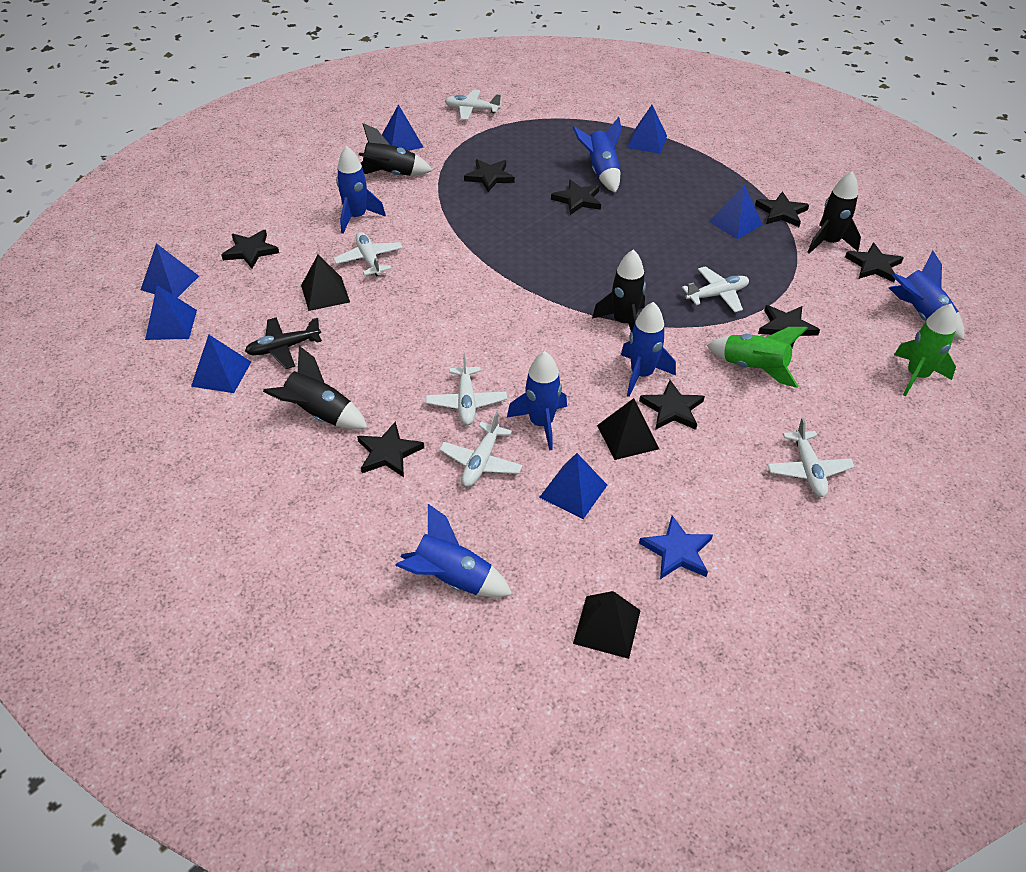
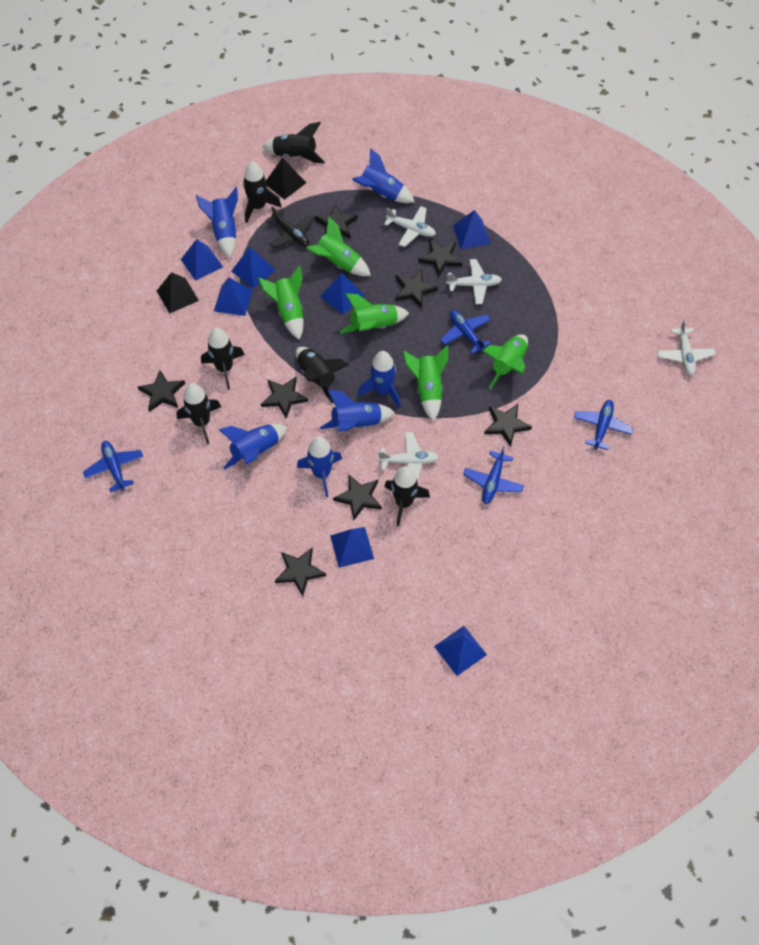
black pyramid: 3 -> 2
black rocket: 4 -> 6
blue plane: 0 -> 4
blue star: 1 -> 0
green rocket: 2 -> 5
white plane: 6 -> 4

